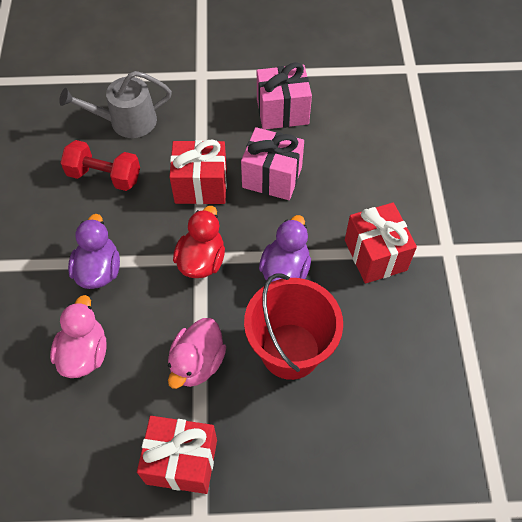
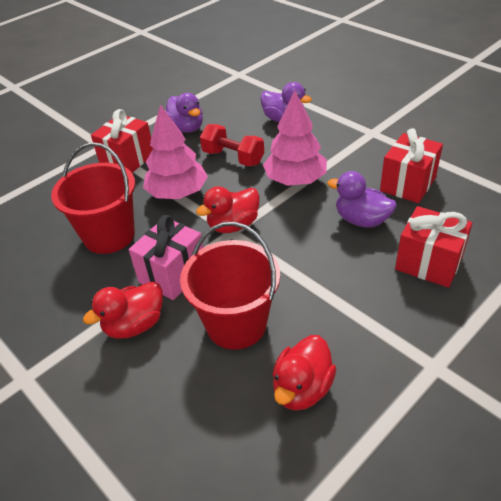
grey watering can: 1 -> 0
pink duck: 2 -> 0
pink gift: 2 -> 1
pink tree: 0 -> 2
purple duck: 2 -> 3
red bucket: 1 -> 2
red duck: 1 -> 3

